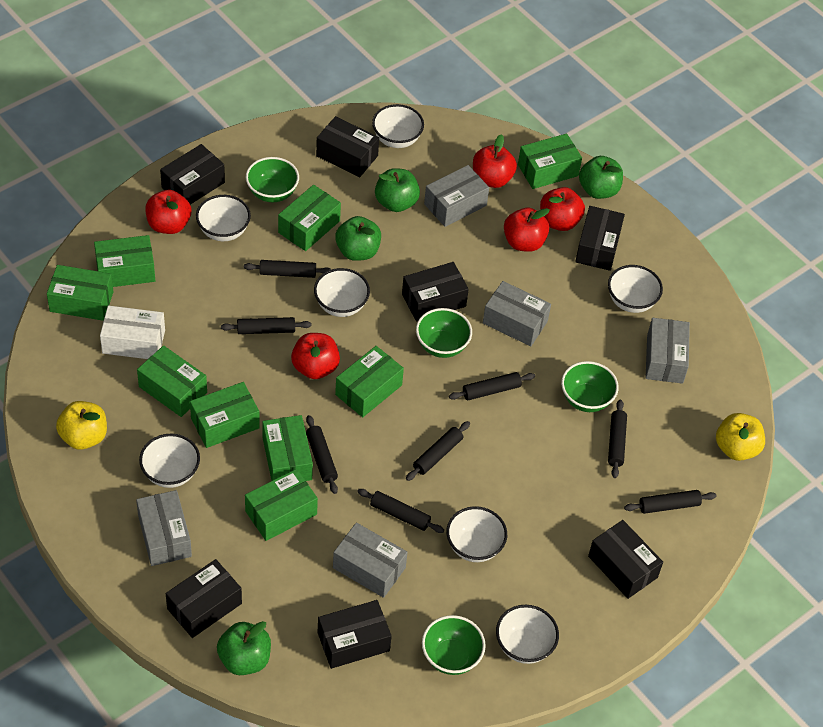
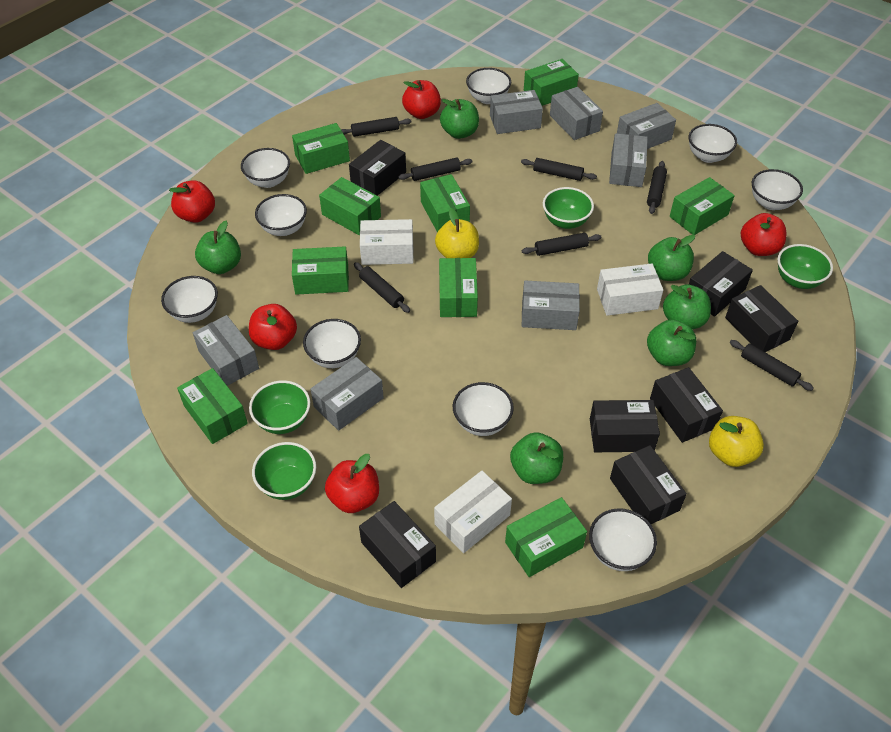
black rolling pin: 8 -> 7
green apple: 4 -> 6
grey box: 5 -> 7
white bowl: 7 -> 9
white box: 1 -> 3

